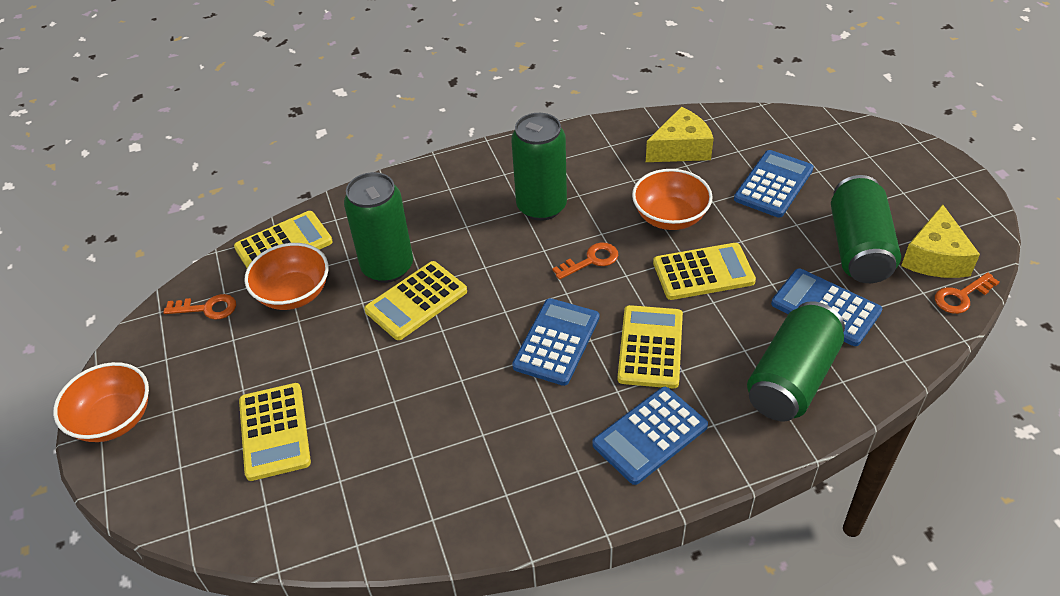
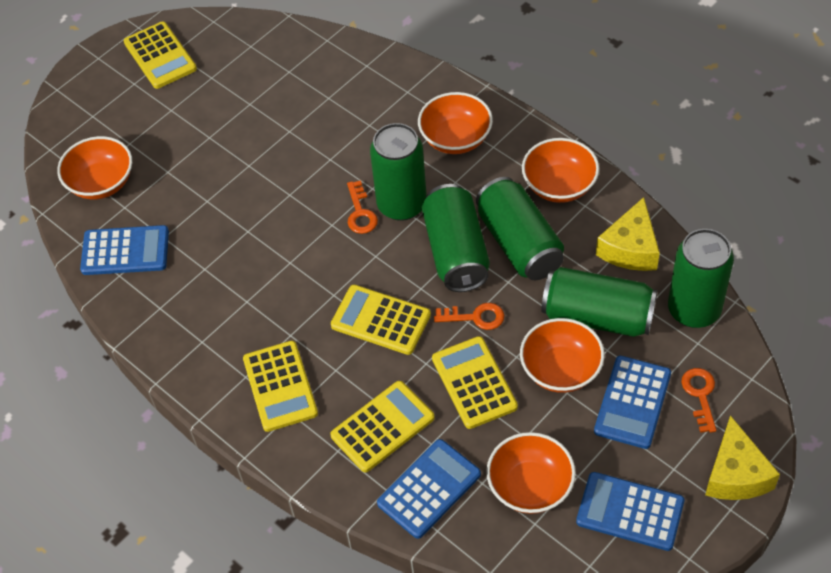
green can: 4 -> 5
orange bowl: 3 -> 5

